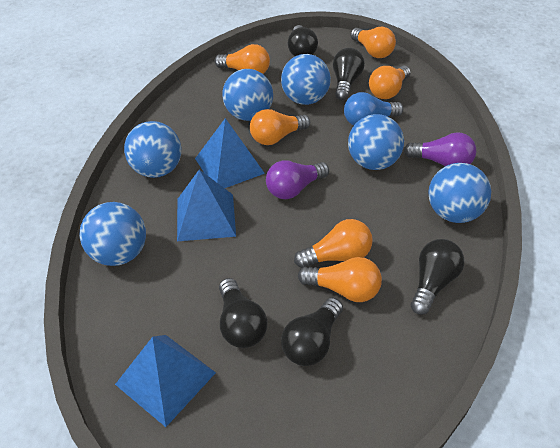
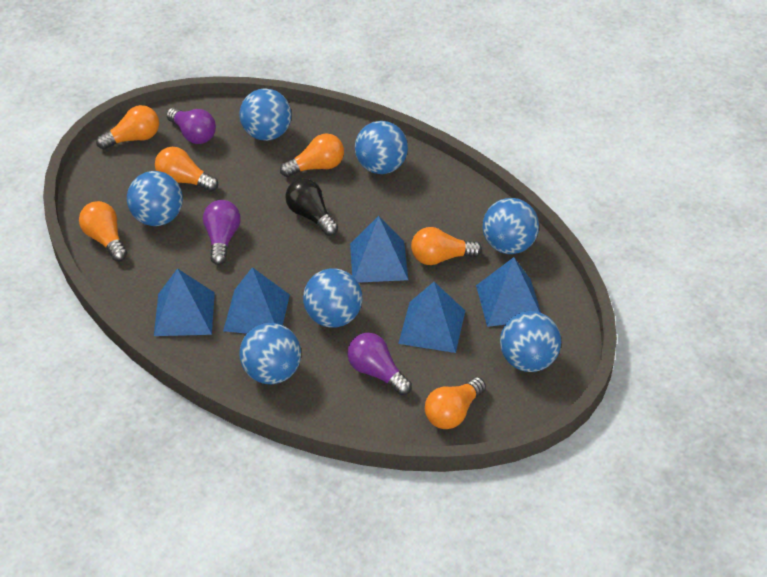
black light bulb: 5 -> 1
blue ball: 6 -> 7
blue light bulb: 1 -> 0
blue pyramid: 3 -> 5
purple light bulb: 2 -> 3

